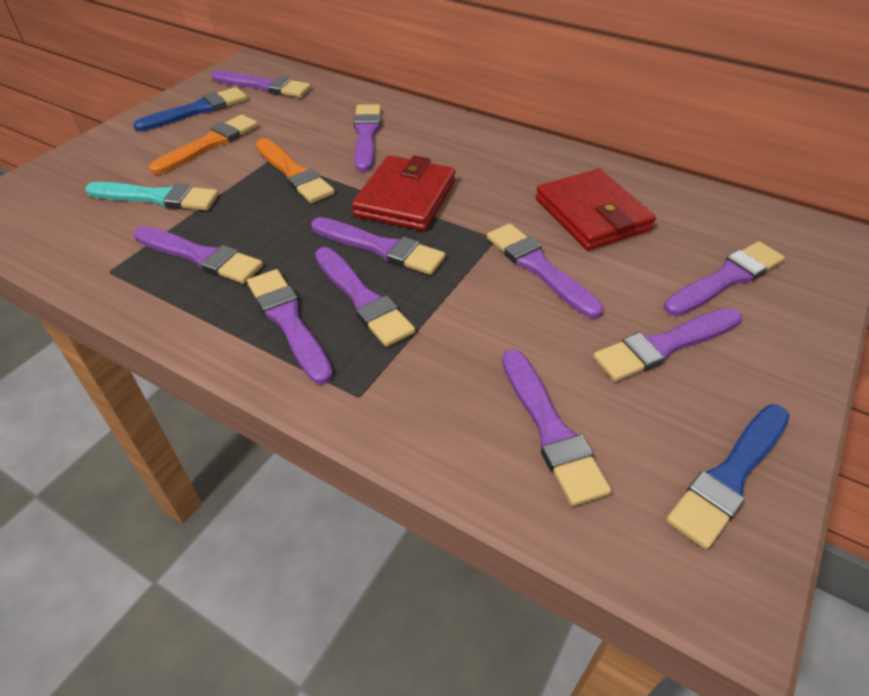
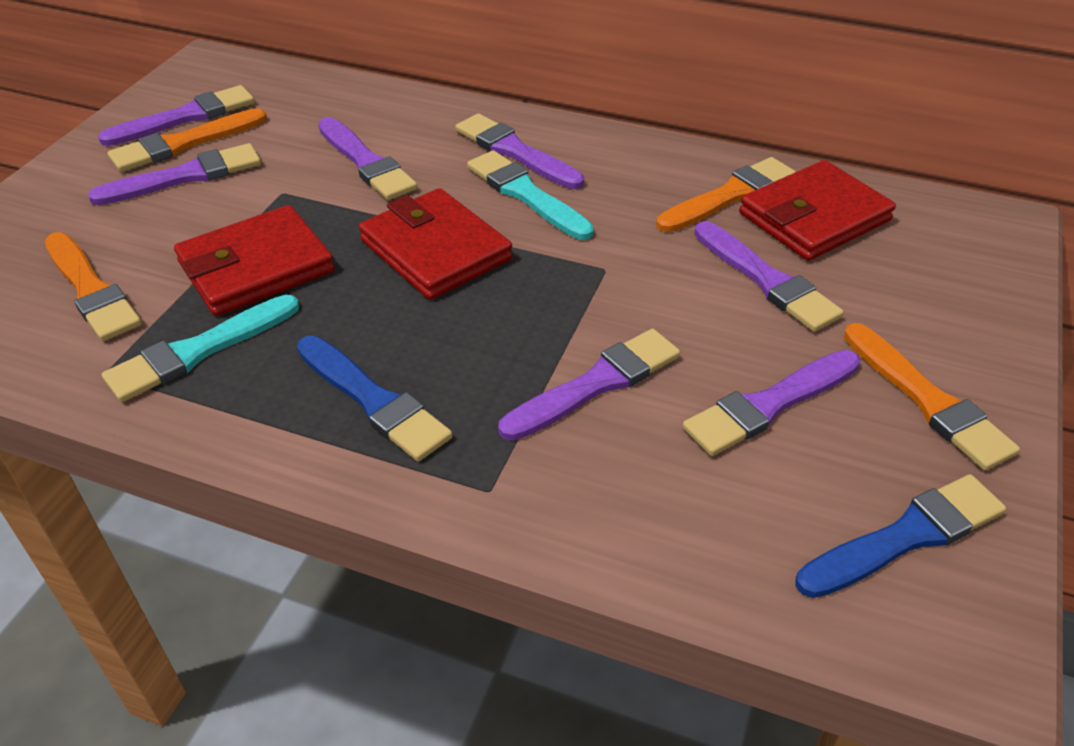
orange brush: 2 -> 4
purple brush: 10 -> 7
red wallet: 2 -> 3
turquoise brush: 1 -> 2

